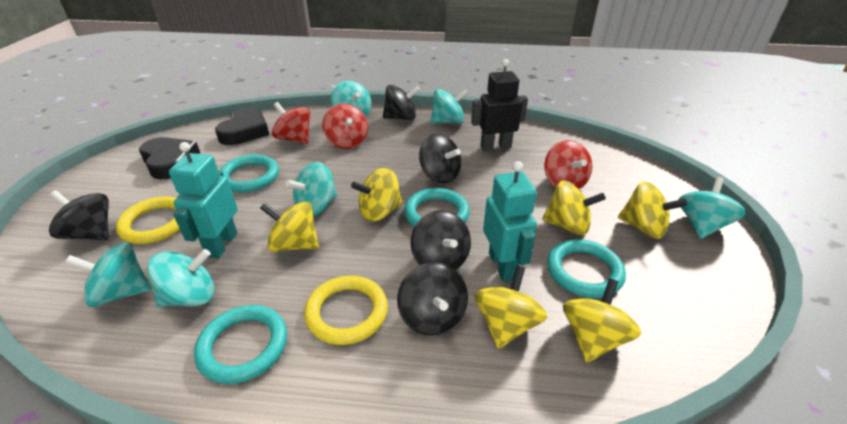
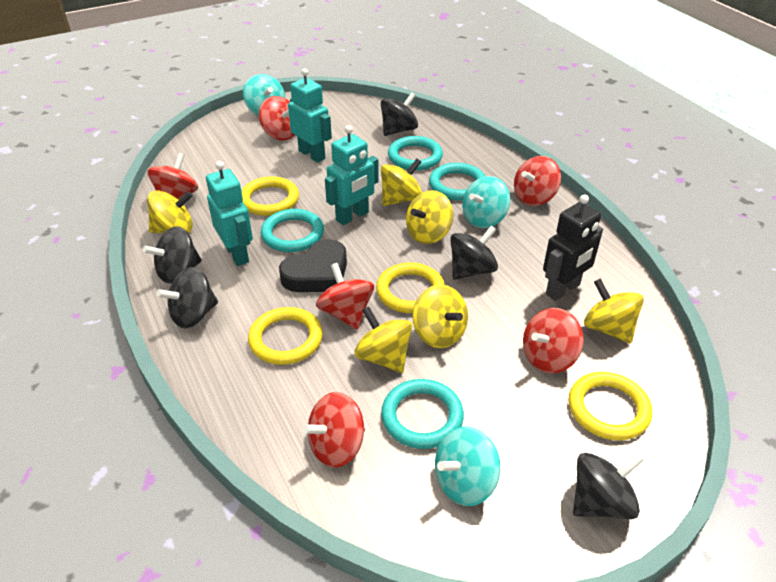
black heart: 2 -> 1
red spinning top: 3 -> 6
turquoise robot: 2 -> 3
turquoise spinning top: 6 -> 3
yellow ring: 2 -> 4

